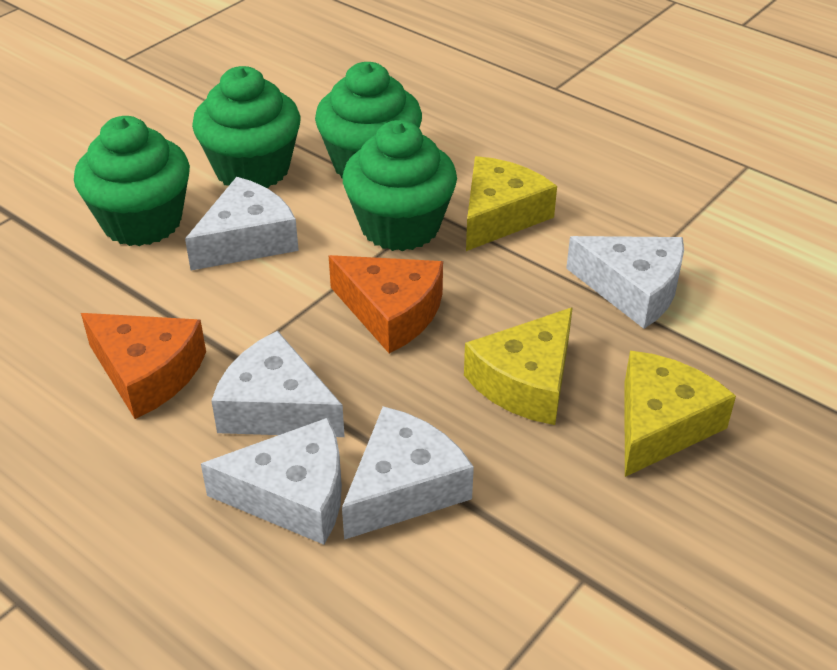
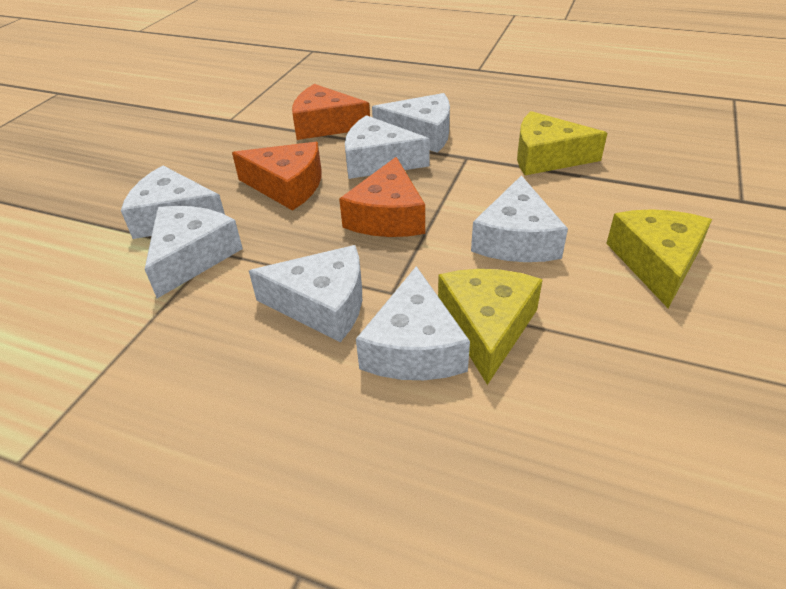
green cupcake: 4 -> 0
orange cheese: 2 -> 3
white cheese: 5 -> 7

